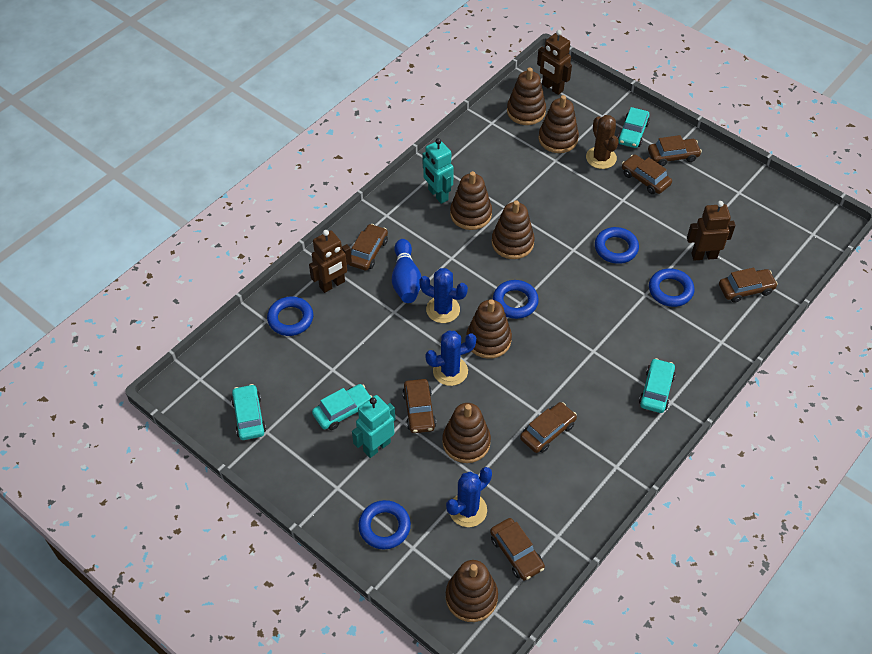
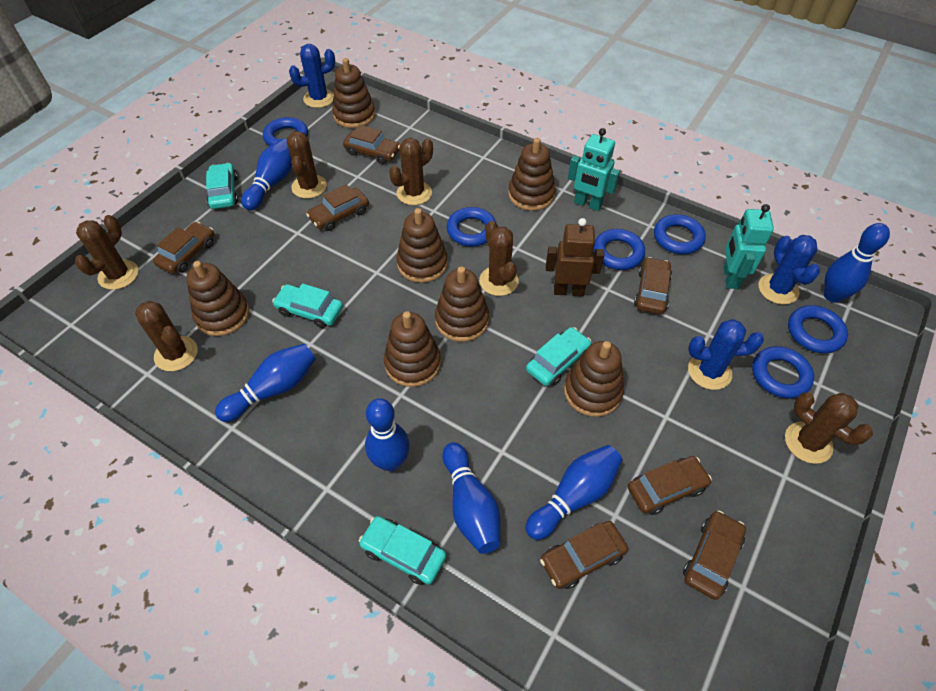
blue bowling pin: 1 -> 6
blue ring: 5 -> 6
brown cactus: 1 -> 6
brown robot: 3 -> 1

